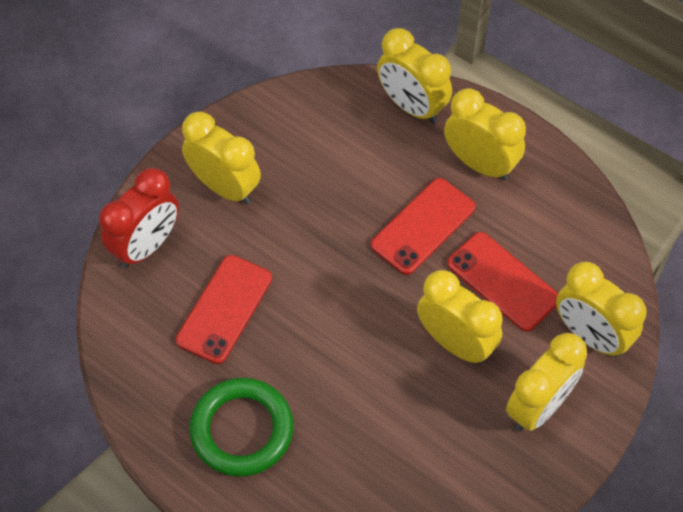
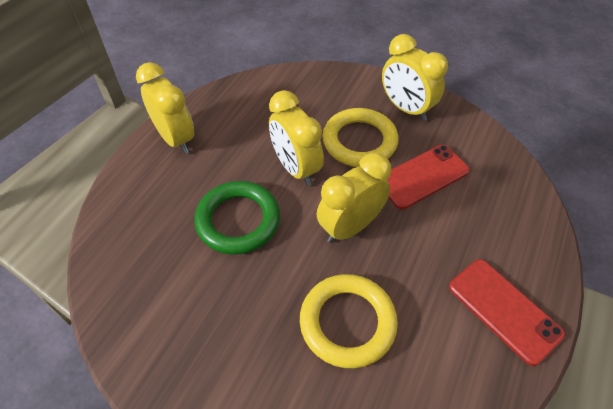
red clock: 1 -> 0
red phone: 3 -> 2
yellow clock: 6 -> 4
yellow ring: 0 -> 2

